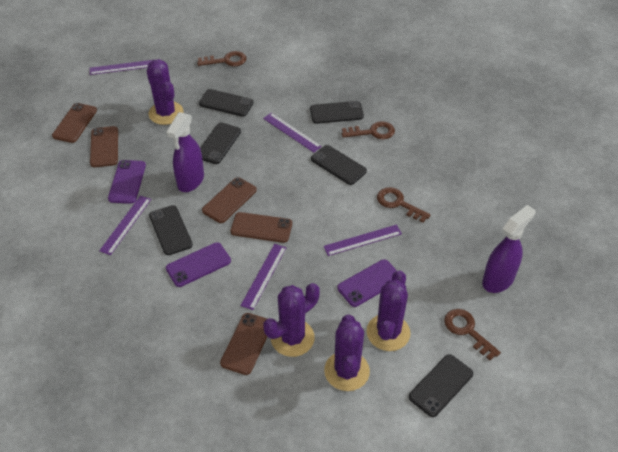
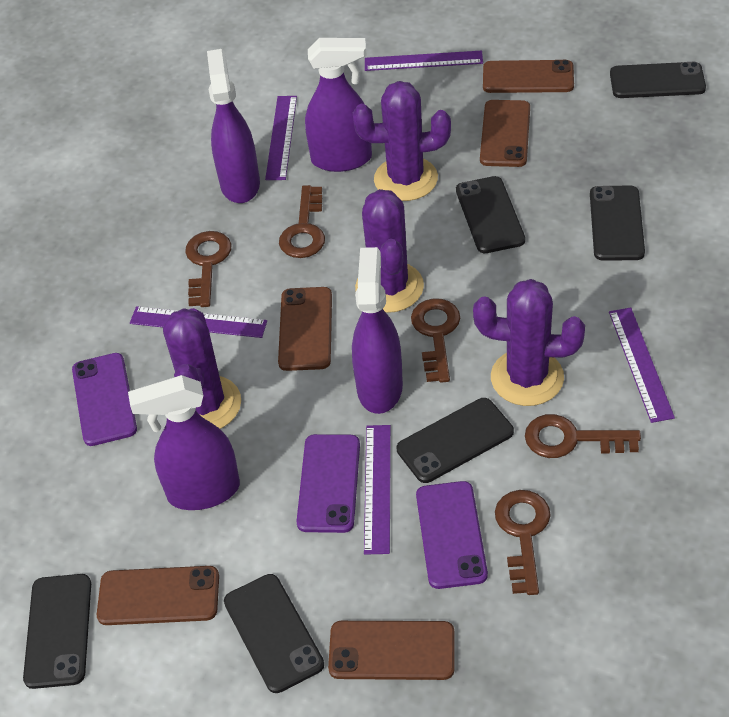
brown key: 4 -> 5
purple spray bottle: 2 -> 4

